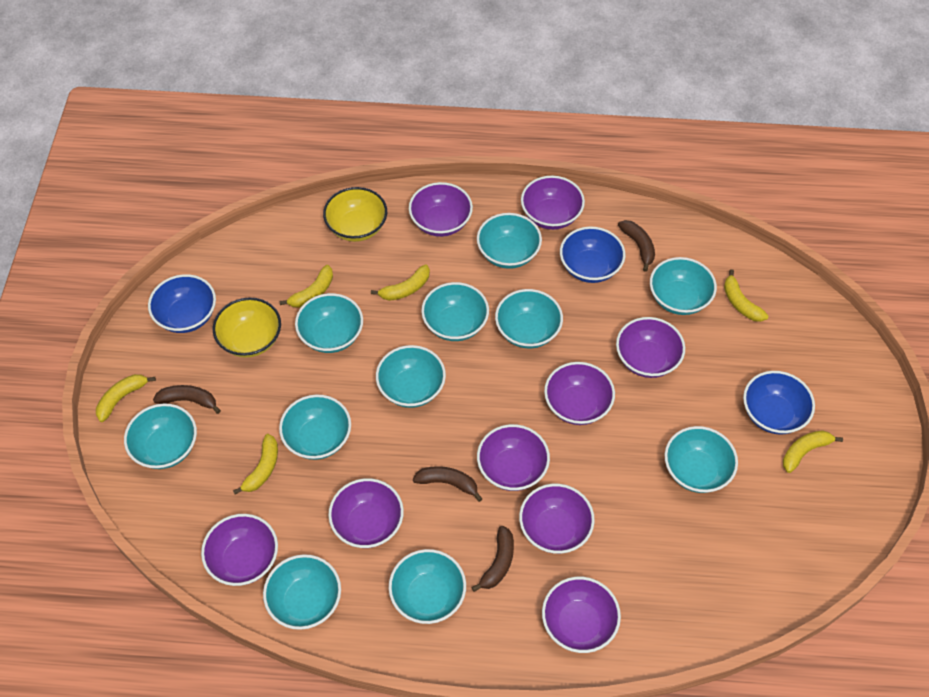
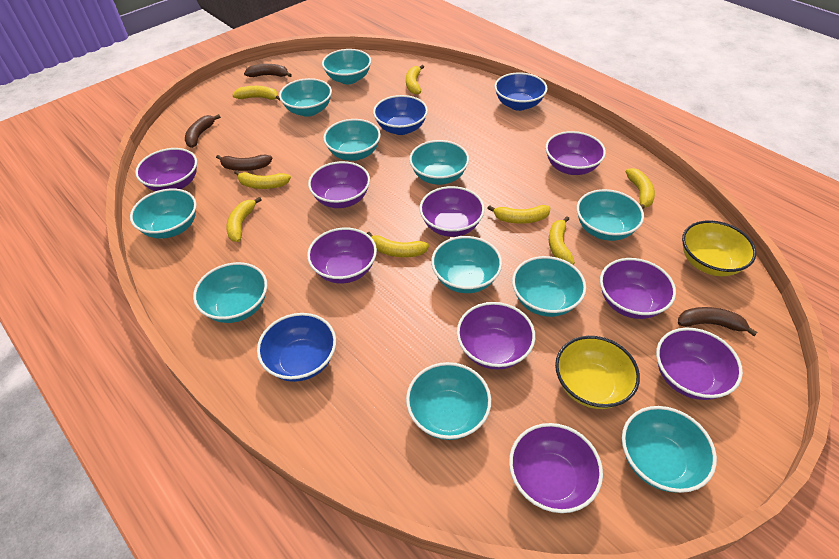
yellow banana: 6 -> 8

